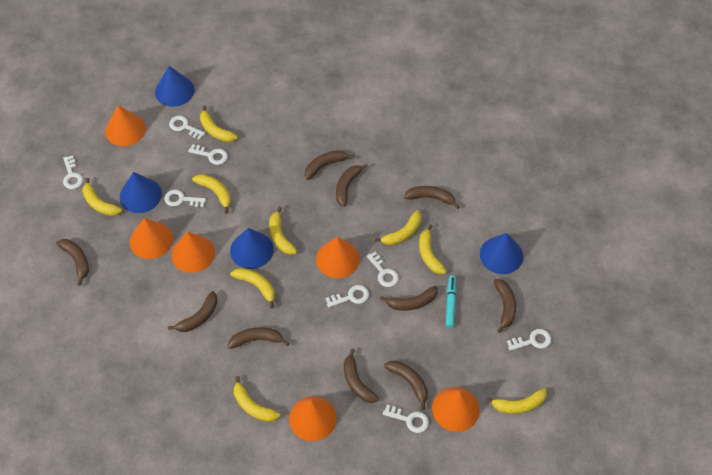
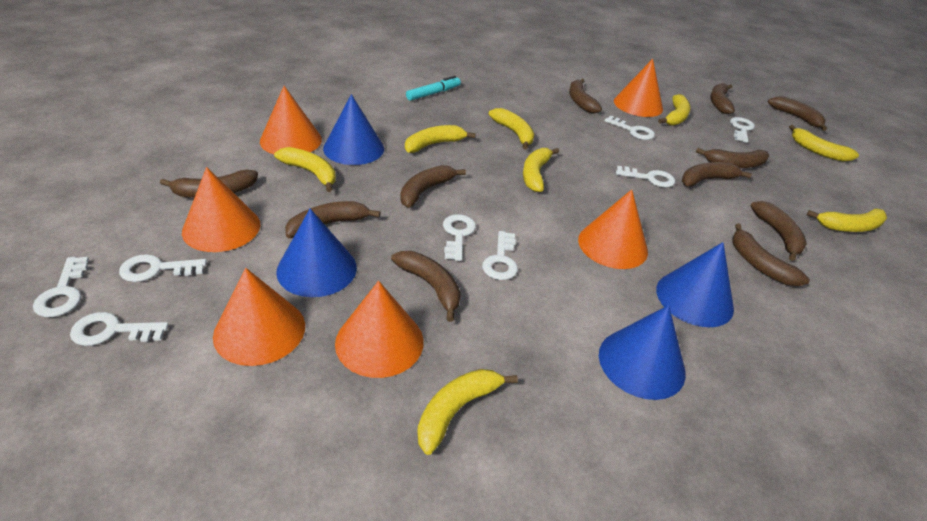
brown banana: 10 -> 11
yellow banana: 9 -> 8

